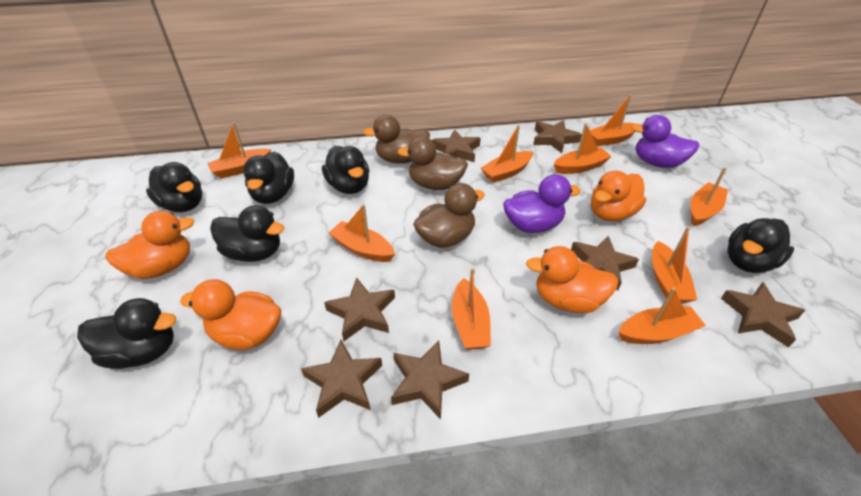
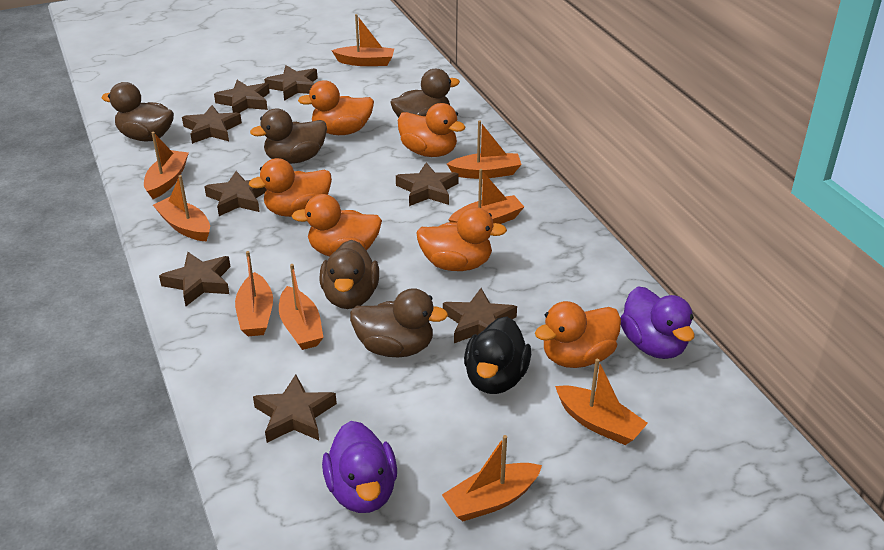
black duck: 6 -> 1
brown duck: 3 -> 5
brown star: 7 -> 8
orange duck: 4 -> 6

